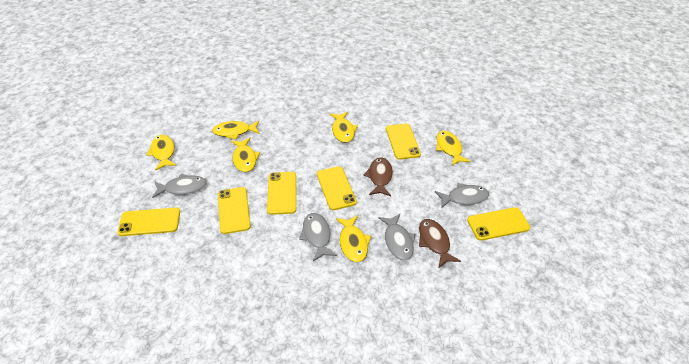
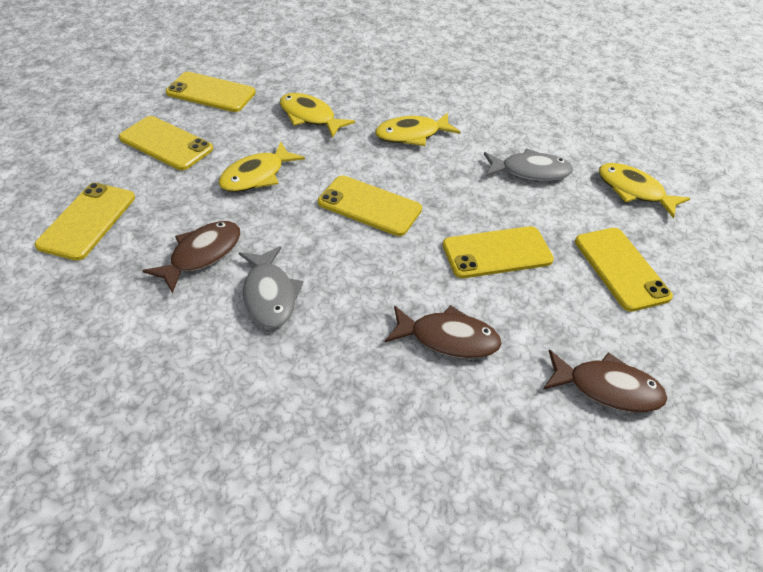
brown fish: 2 -> 3
grey fish: 4 -> 2
yellow fish: 6 -> 4

